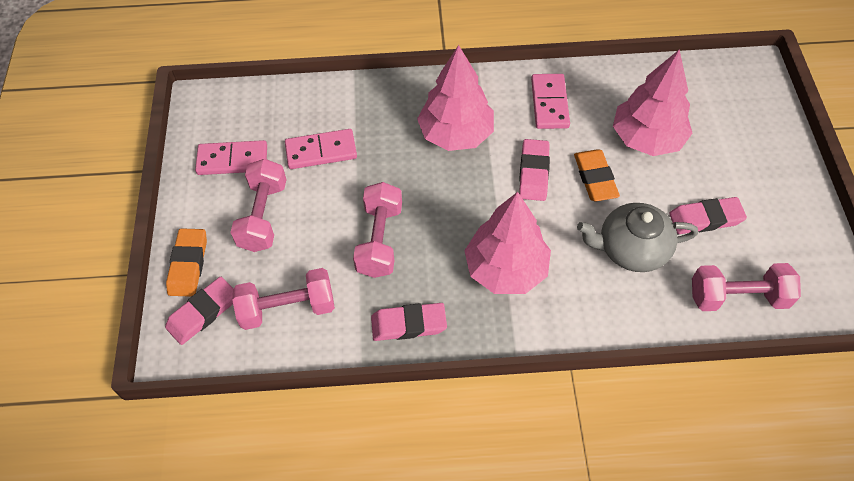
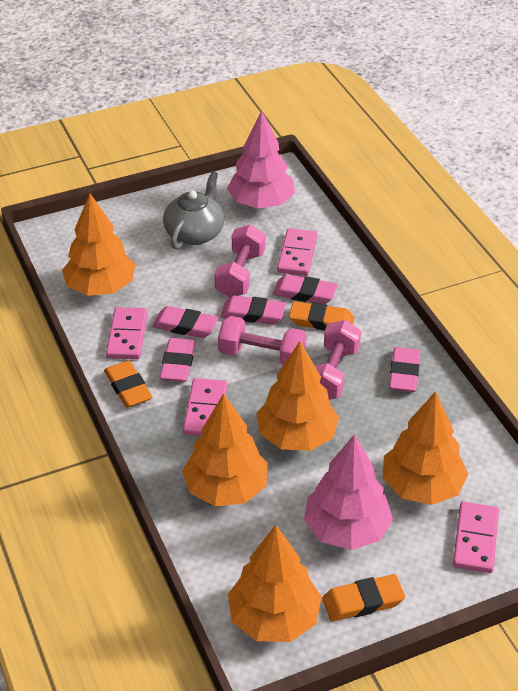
orange eraser: 2 -> 3
orange tree: 0 -> 5
pink domino: 3 -> 4
pink dumbbell: 4 -> 3
pink eraser: 4 -> 5
pink tree: 3 -> 2

